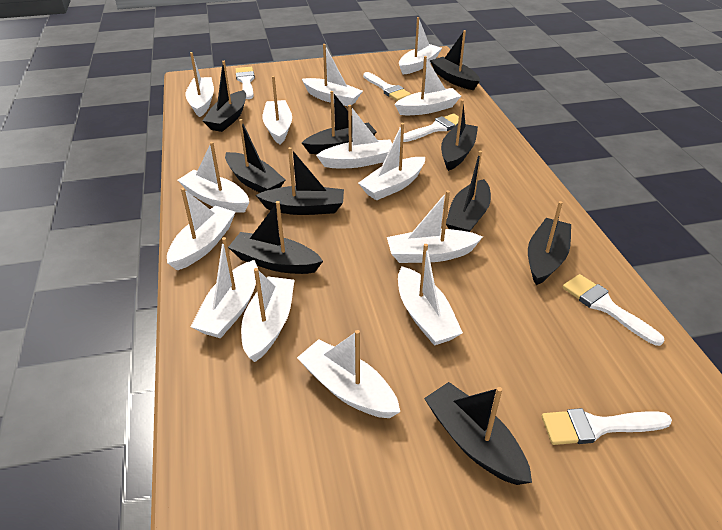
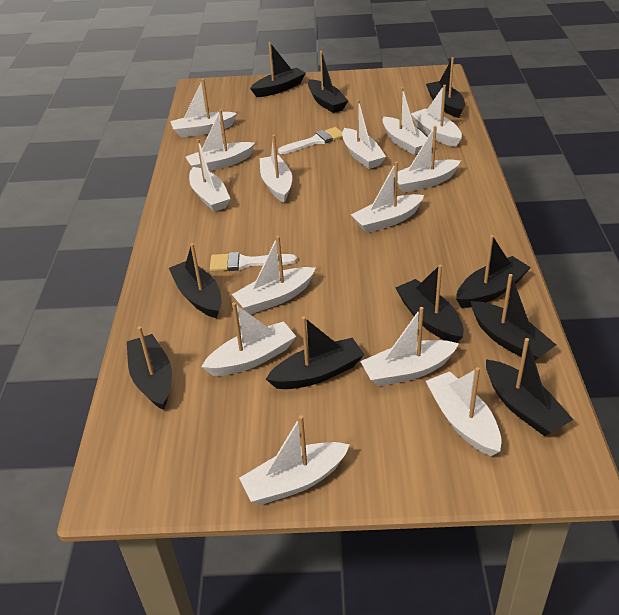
white brush: 5 -> 2

